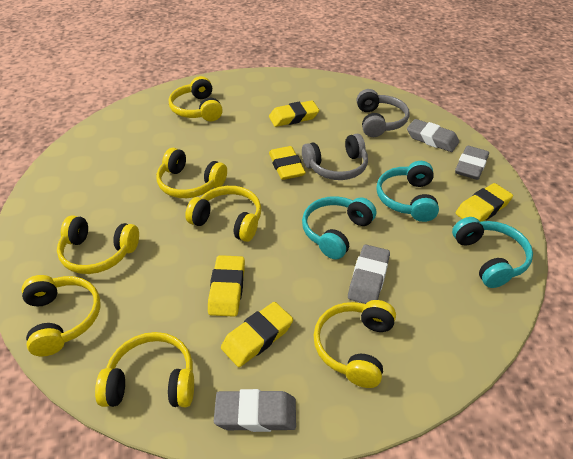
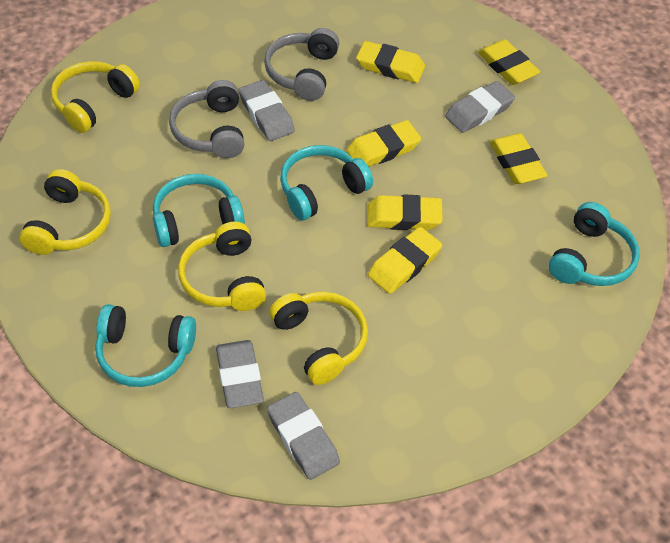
turquoise headphones: 3 -> 4
yellow eraser: 5 -> 6
yellow headphones: 7 -> 4

